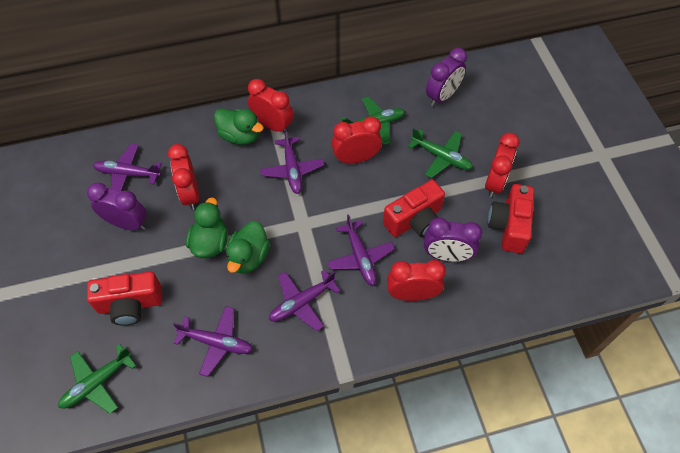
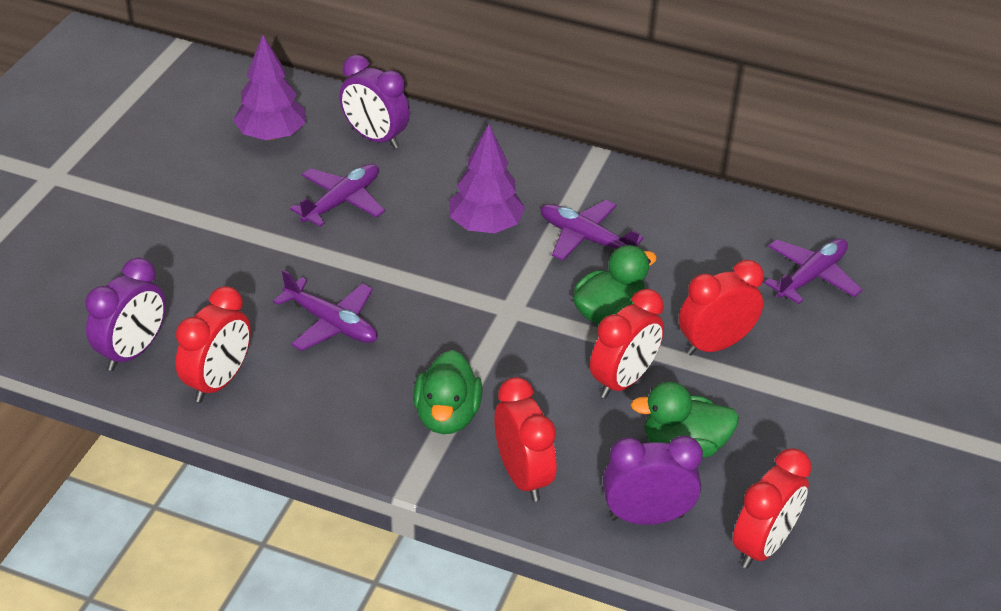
green plane: 3 -> 0
purple plane: 5 -> 4
purple tree: 0 -> 2
red camera: 3 -> 0

